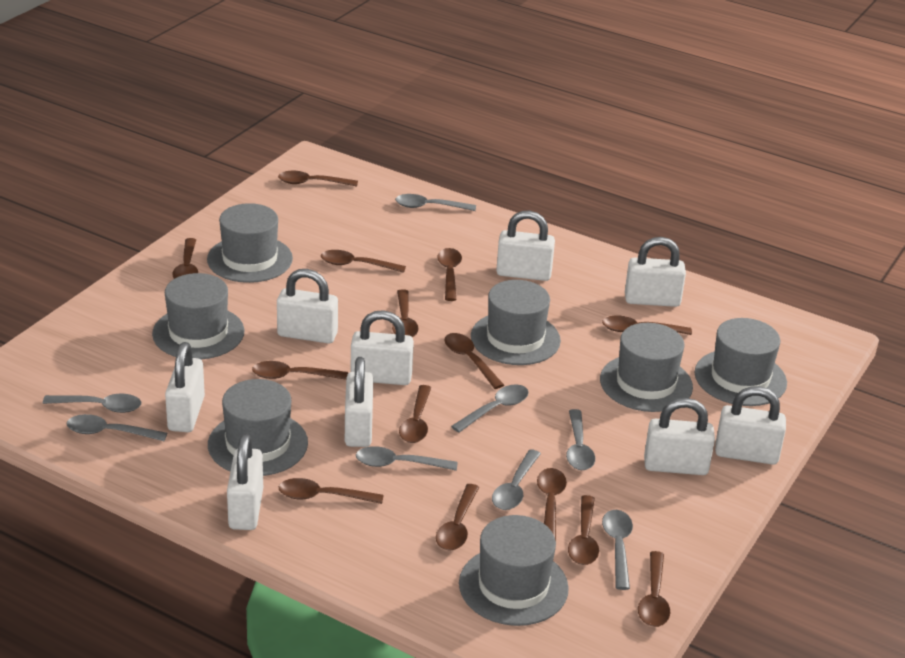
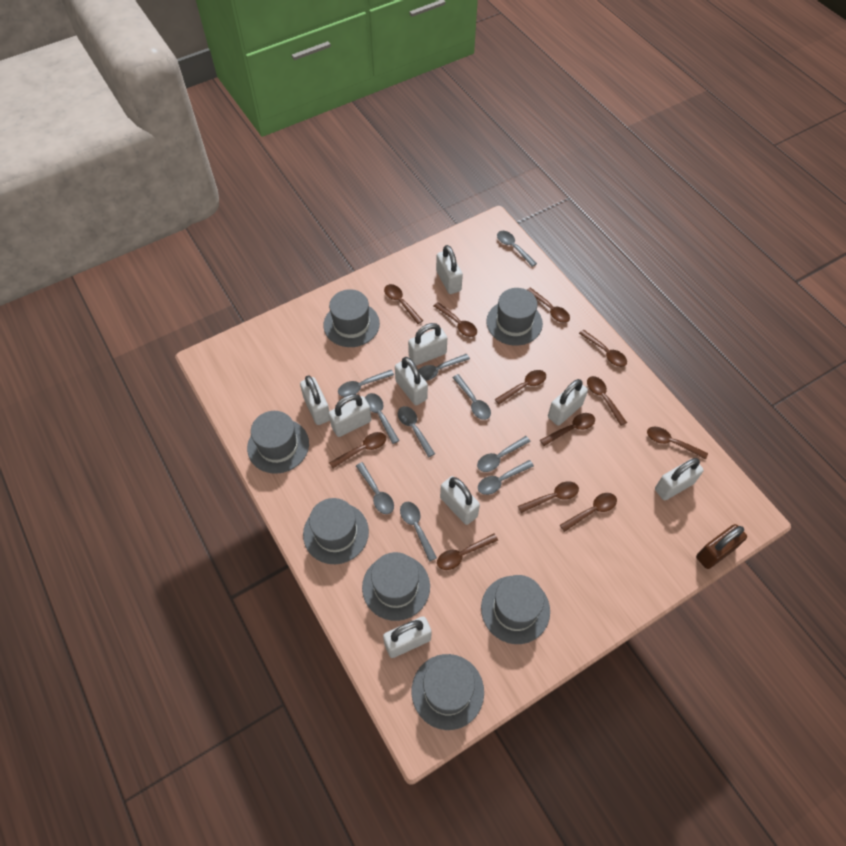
brown padlock: 0 -> 1
brown spoon: 14 -> 12
grey spoon: 8 -> 10

